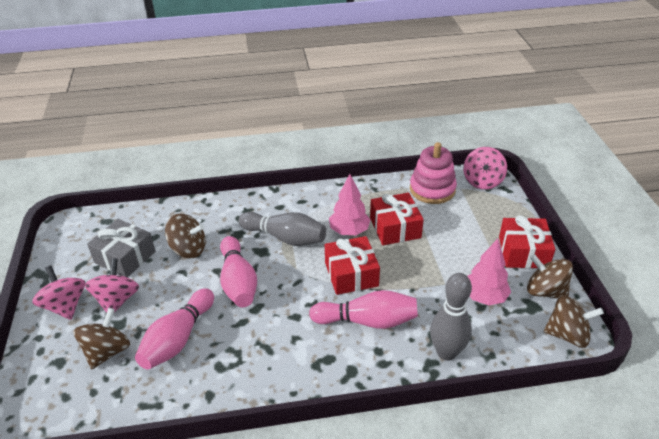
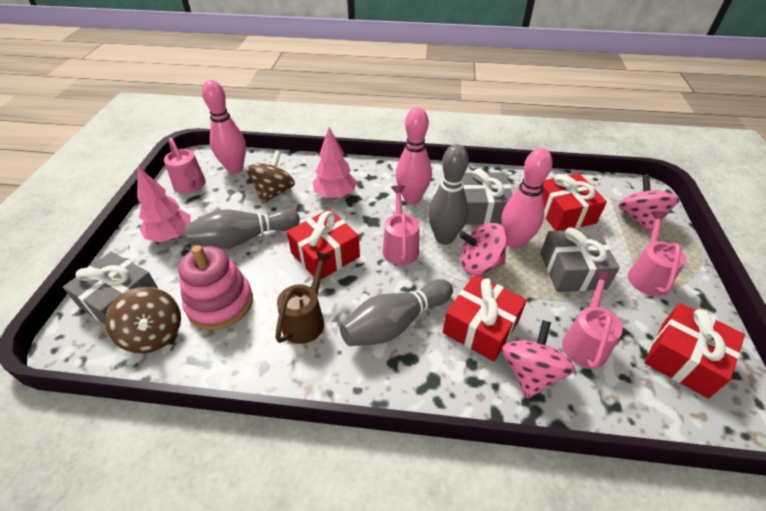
brown spinning top: 4 -> 2
brown watering can: 0 -> 1
grey bowling pin: 2 -> 3
grey gift: 1 -> 3
pink watering can: 0 -> 4
red gift: 3 -> 4

